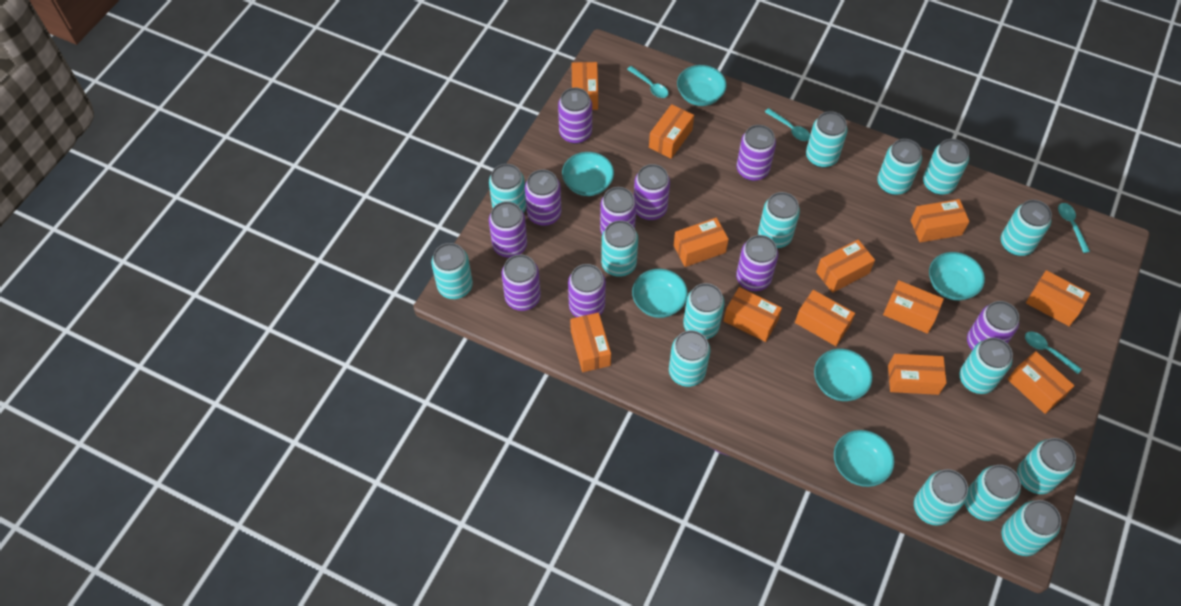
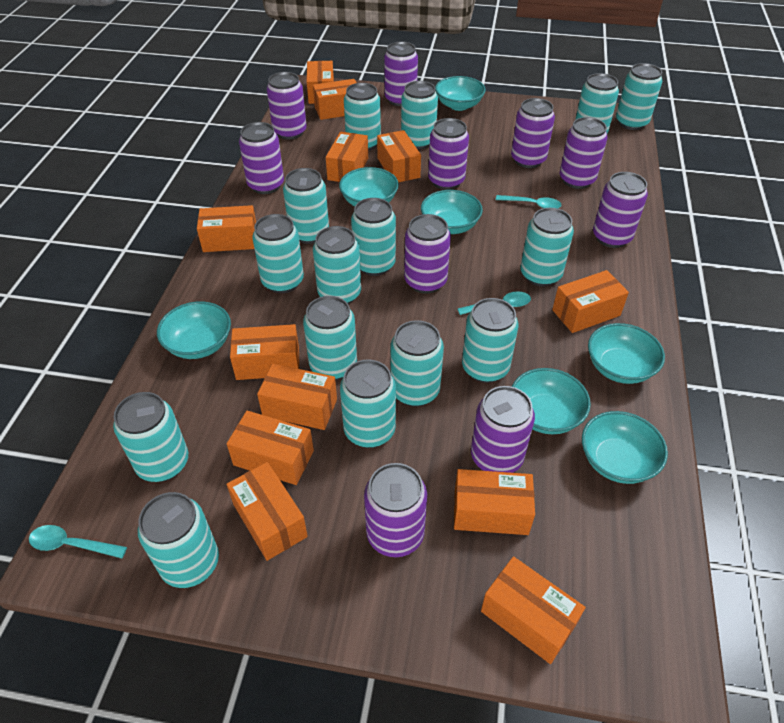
turquoise bowl: 6 -> 7
turquoise spoon: 4 -> 3

